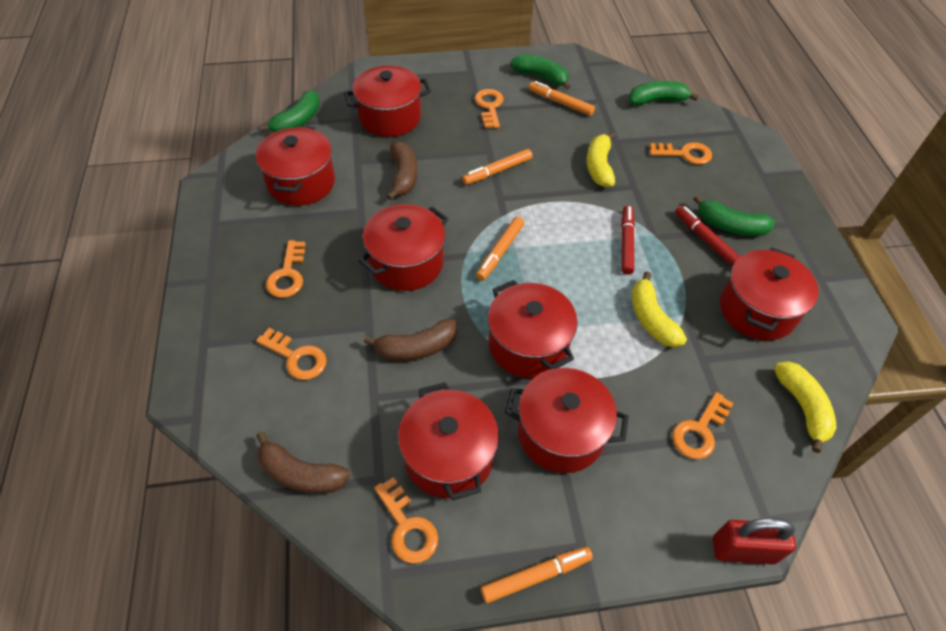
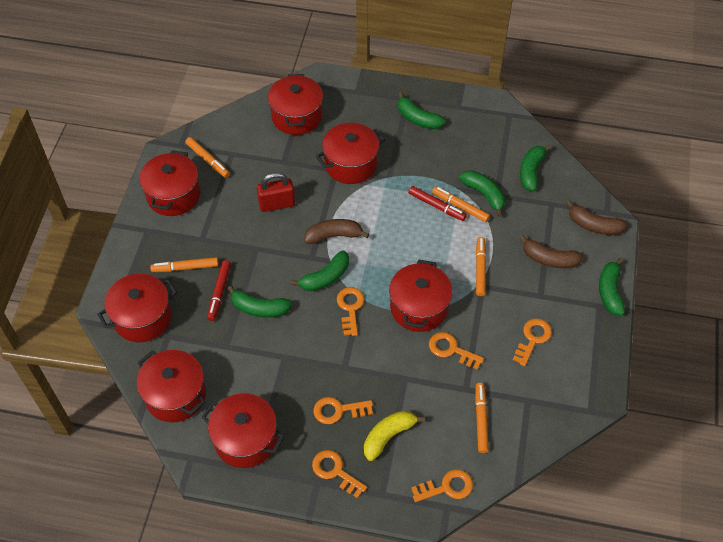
green banana: 4 -> 6
orange marker: 4 -> 5
yellow banana: 3 -> 1

